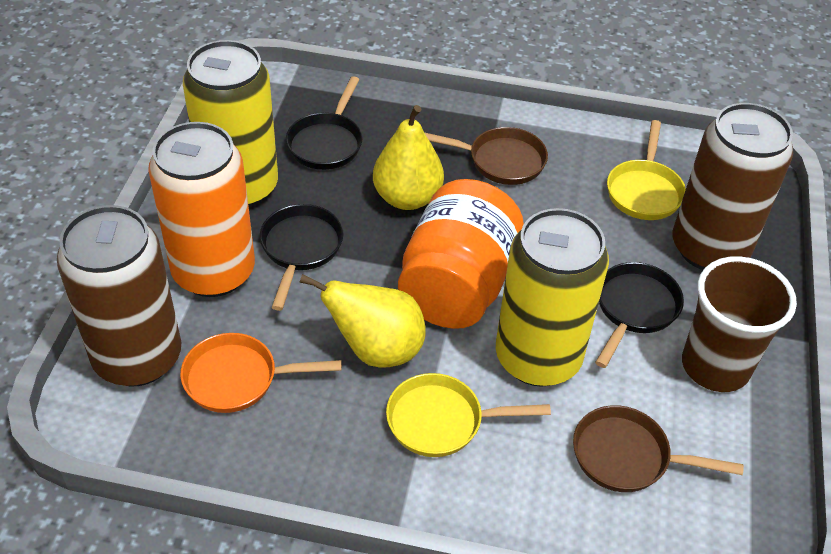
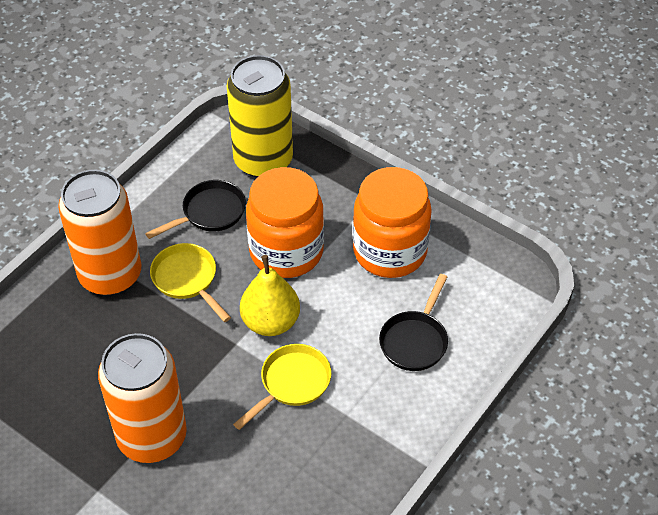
black pan: 3 -> 2
brown can: 2 -> 0
brown cup: 1 -> 0
brown pan: 2 -> 0
orange can: 1 -> 2
orange jar: 1 -> 2
orange pan: 1 -> 0
yellow can: 2 -> 1
yellow pear: 2 -> 1

